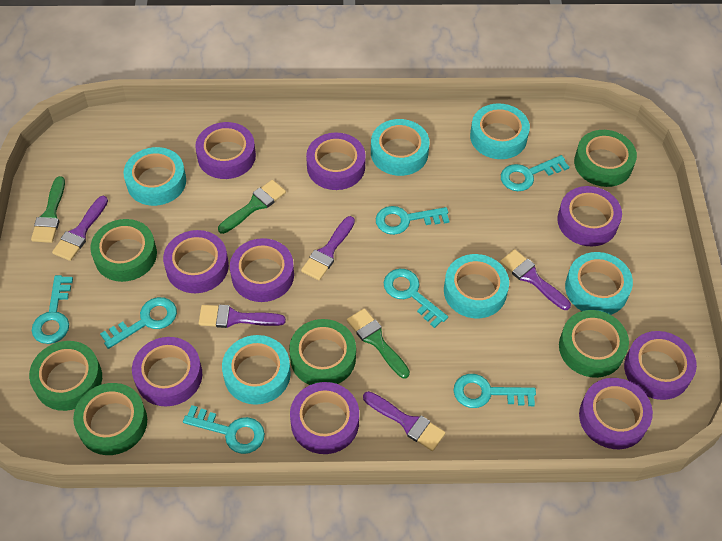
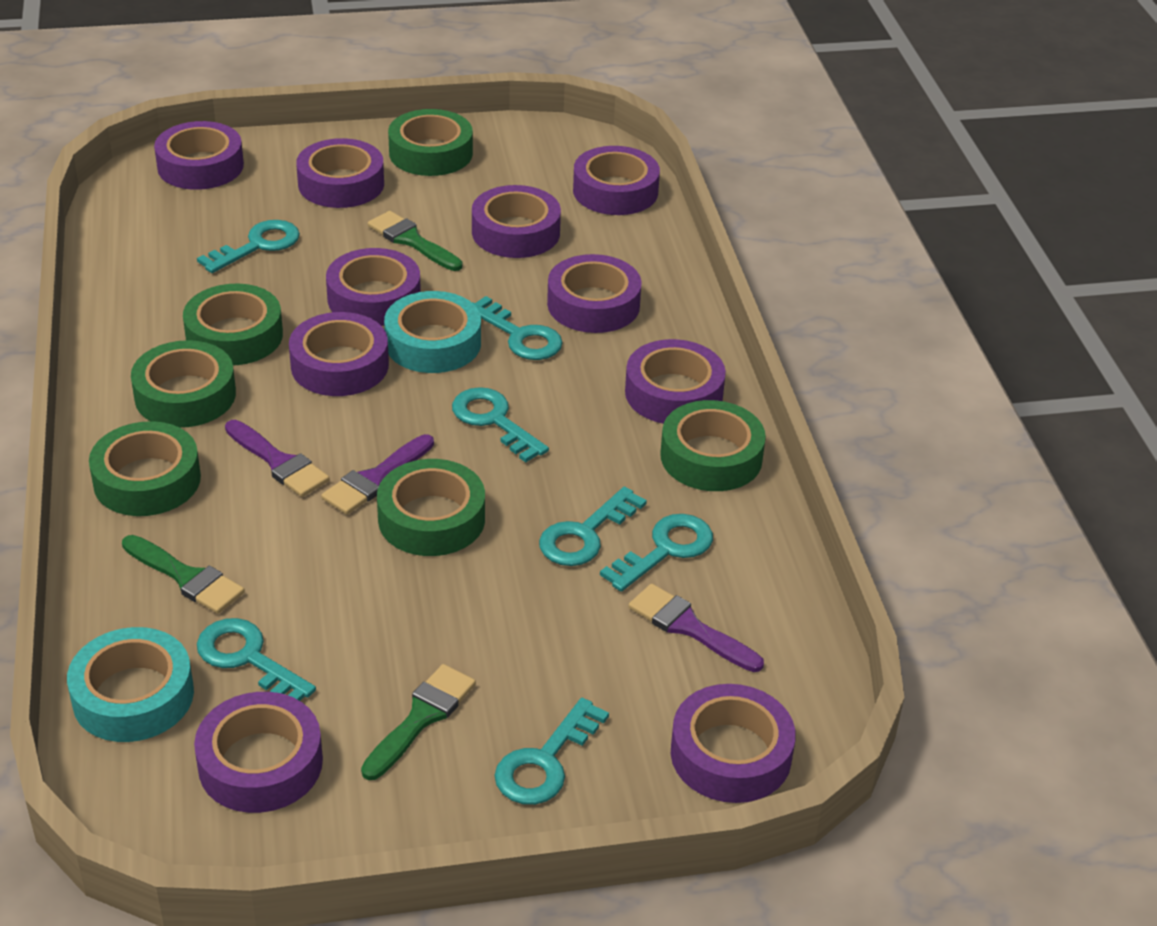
purple brush: 5 -> 3
purple tape: 9 -> 10
turquoise tape: 6 -> 2

